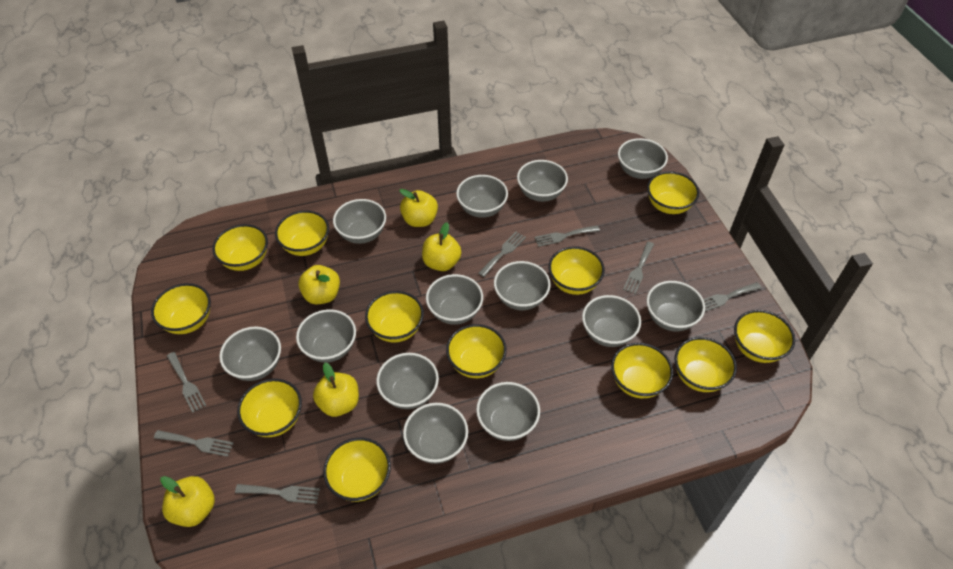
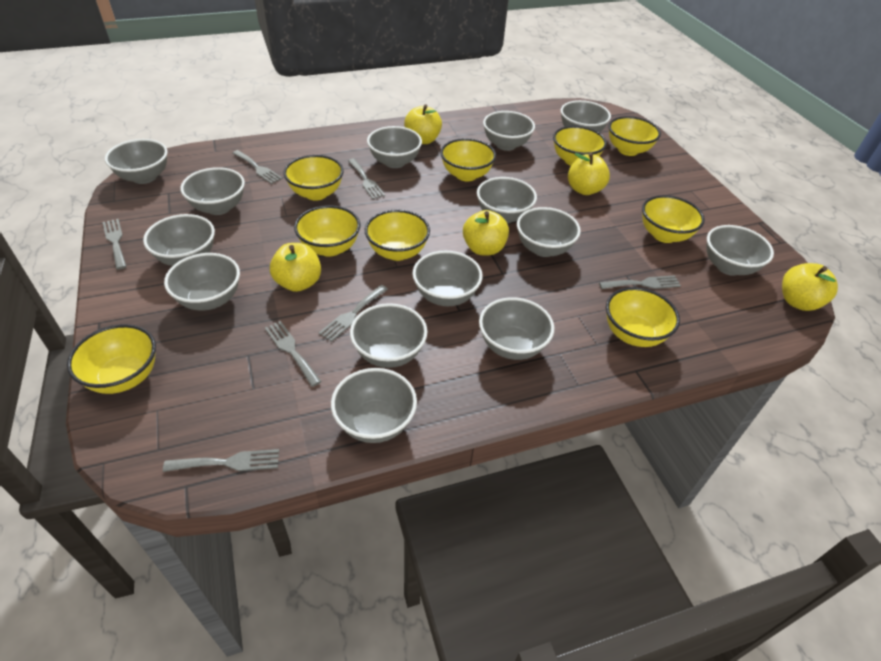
grey bowl: 13 -> 14
yellow bowl: 12 -> 9

